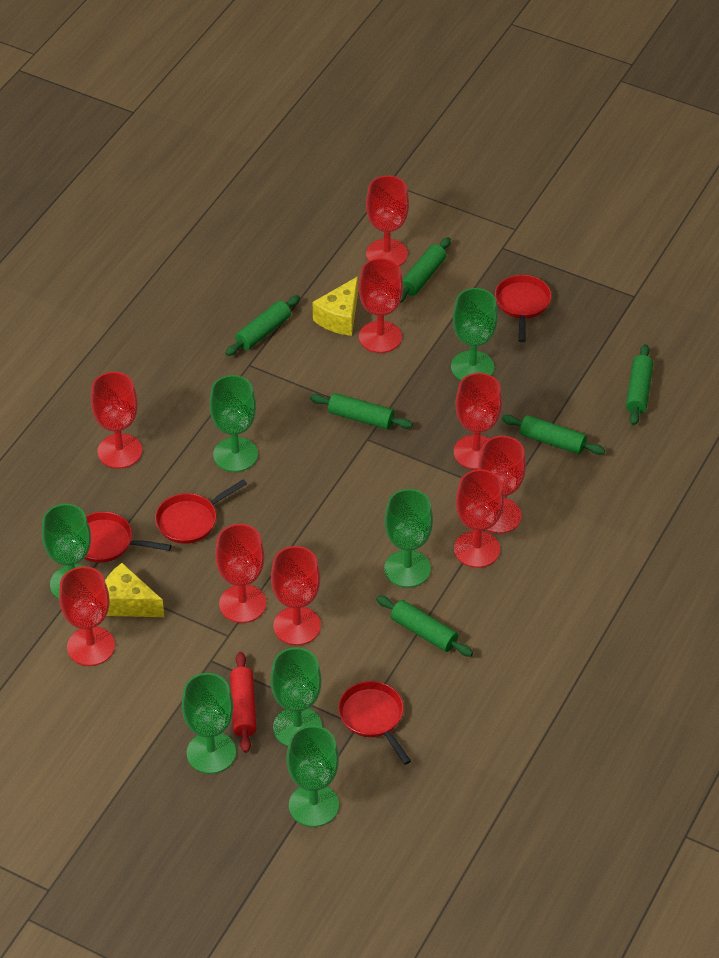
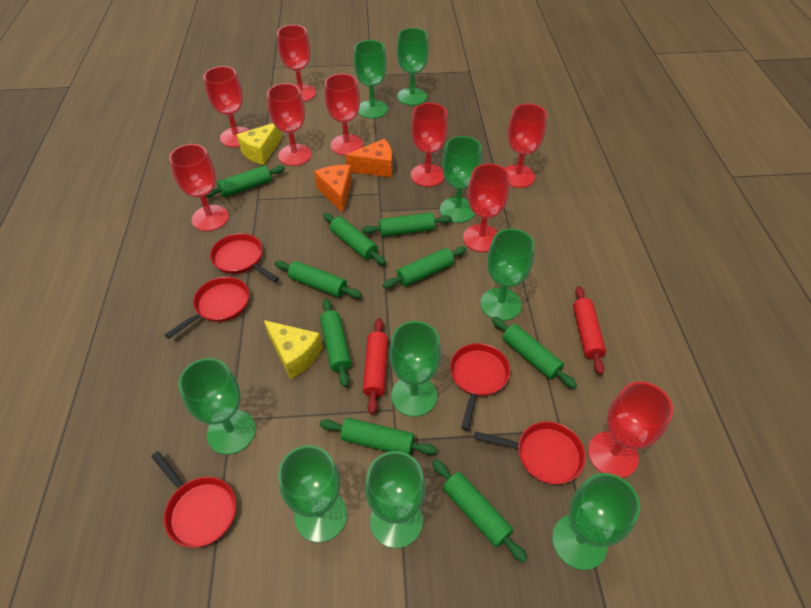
green goblet: 7 -> 9
green rolling pin: 6 -> 9
orange cheese: 0 -> 2
red pan: 4 -> 5
red rolling pin: 1 -> 2

